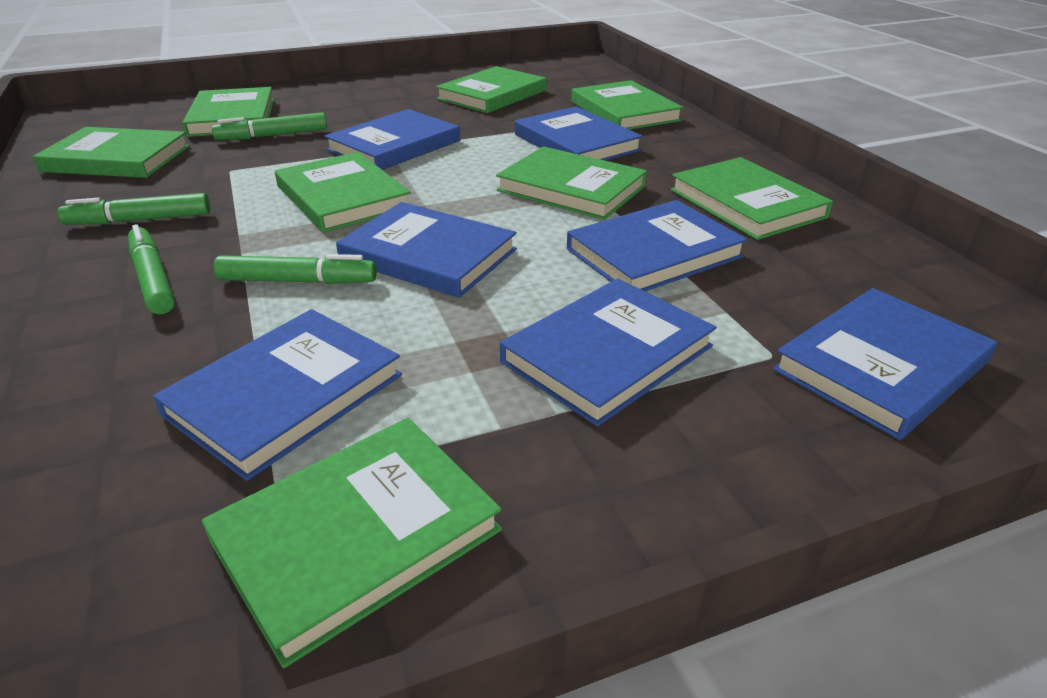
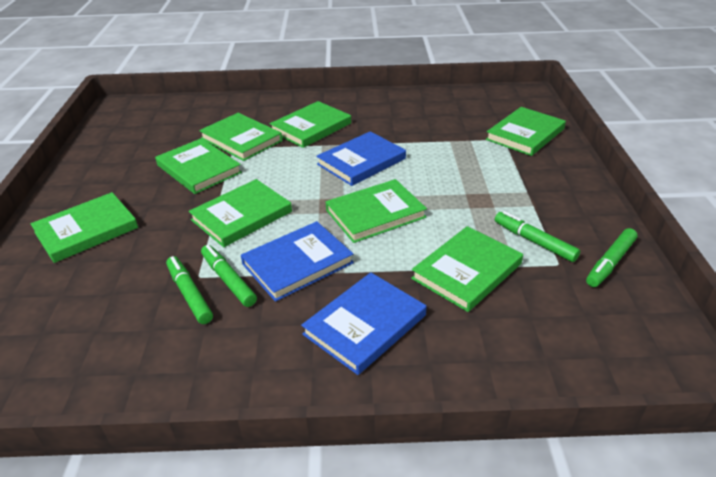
blue book: 7 -> 3

